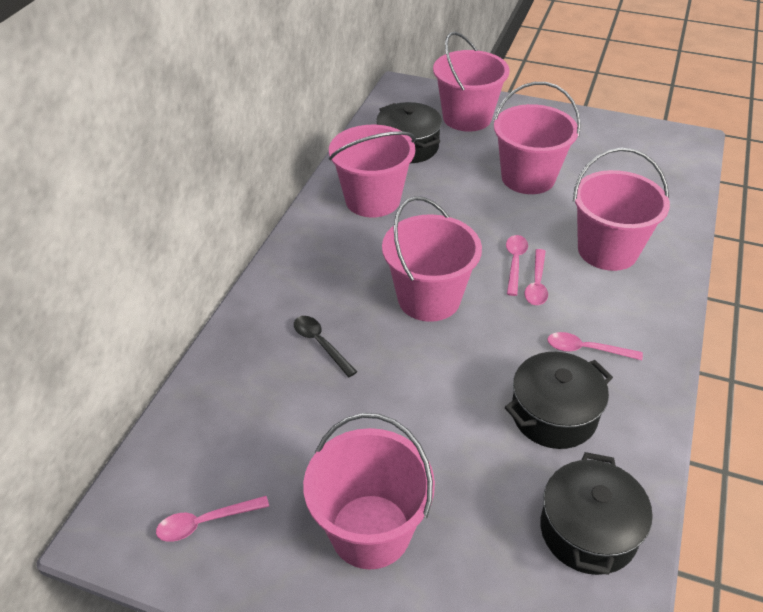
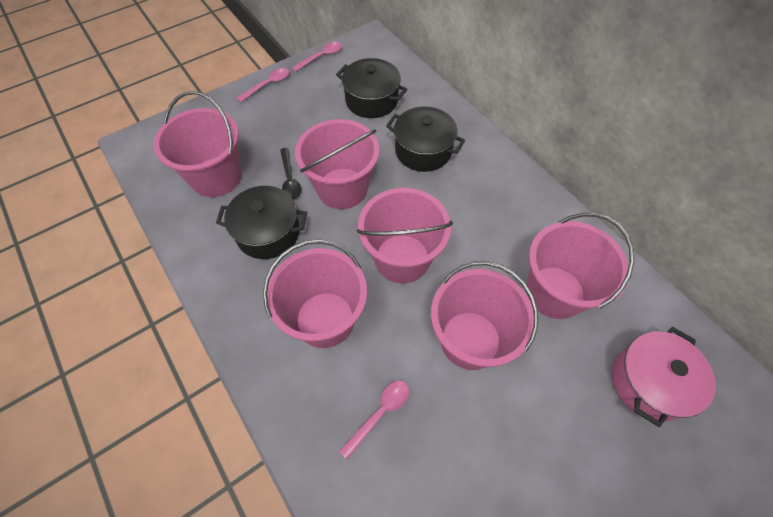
pink pot: 0 -> 1
pink spoon: 4 -> 3

